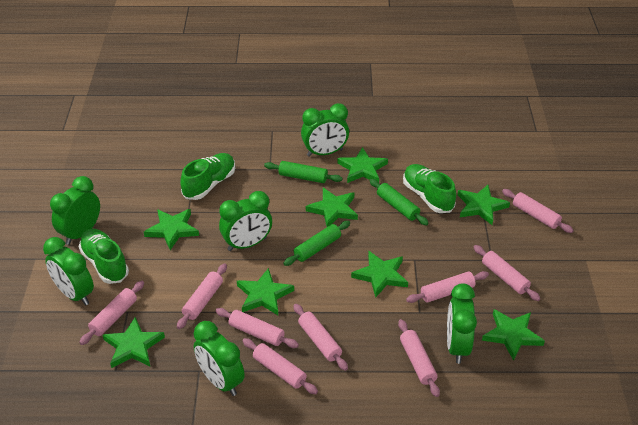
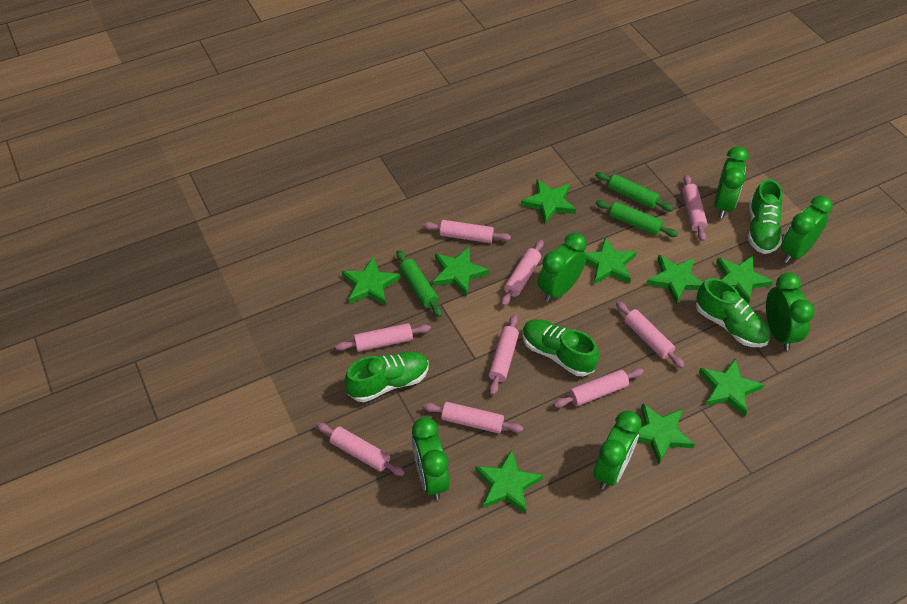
green shoe: 3 -> 4
green star: 8 -> 9

